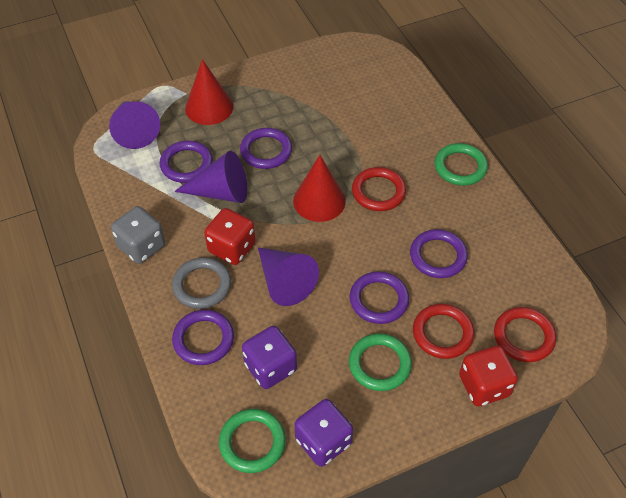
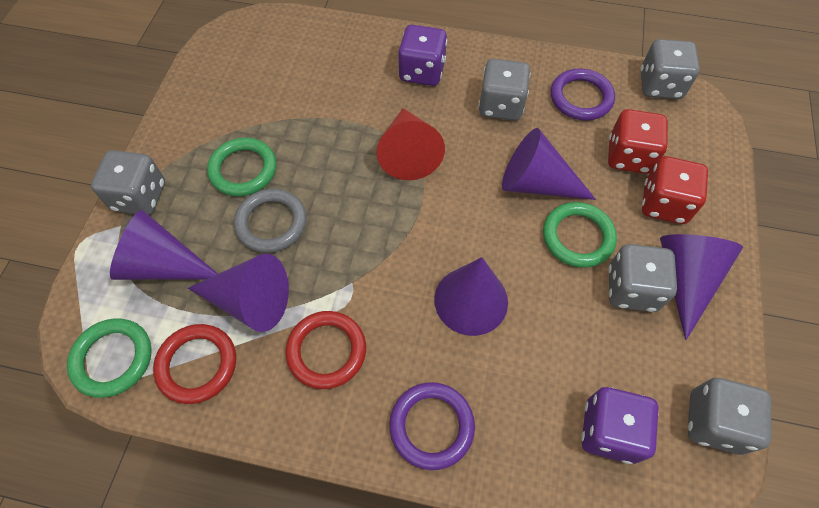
grey dice: 1 -> 5
purple cone: 3 -> 5
purple ring: 5 -> 2
red cone: 2 -> 1
red ring: 3 -> 2

